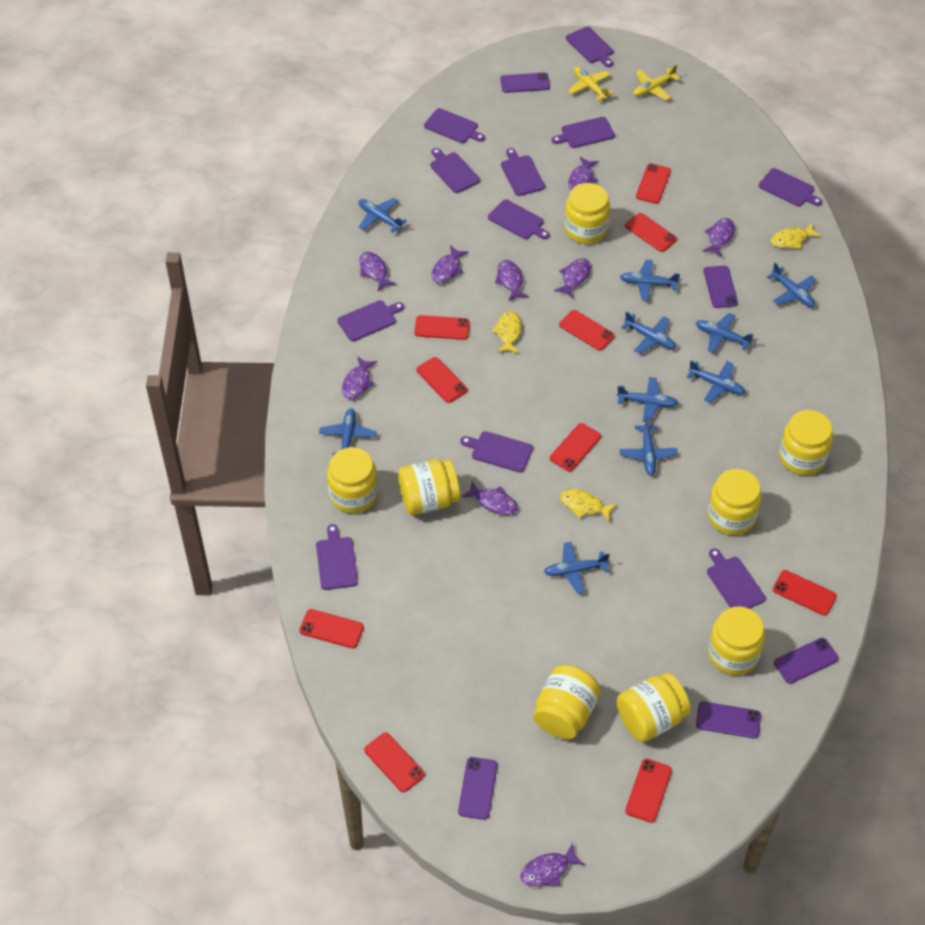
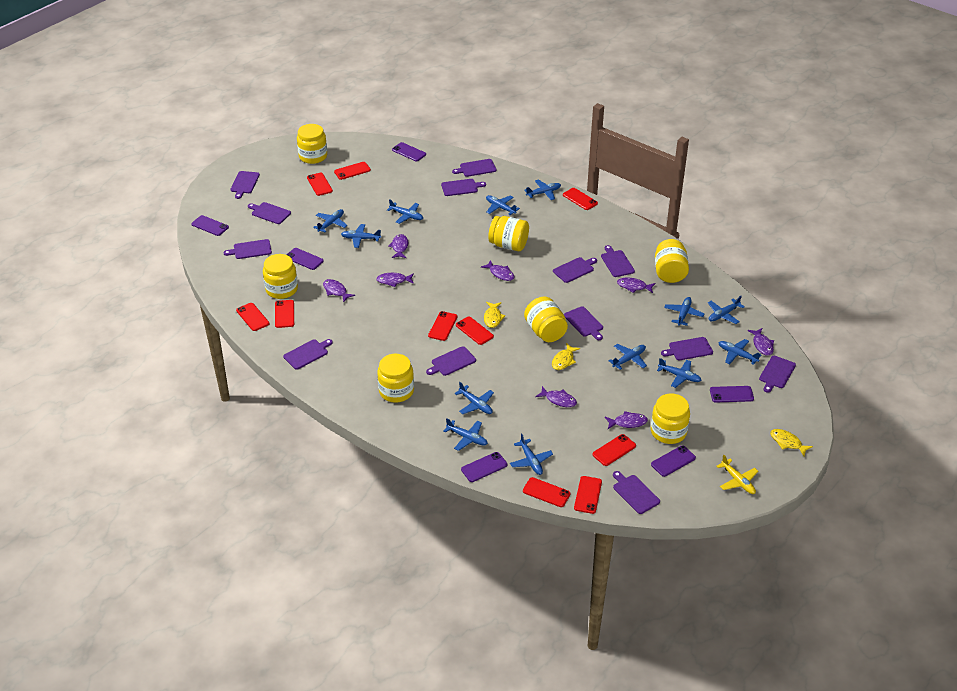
blue plane: 10 -> 13
purple cutting board: 11 -> 13
purple fish: 9 -> 8
purple phone: 5 -> 6
yellow jar: 8 -> 7
yellow plane: 2 -> 1

